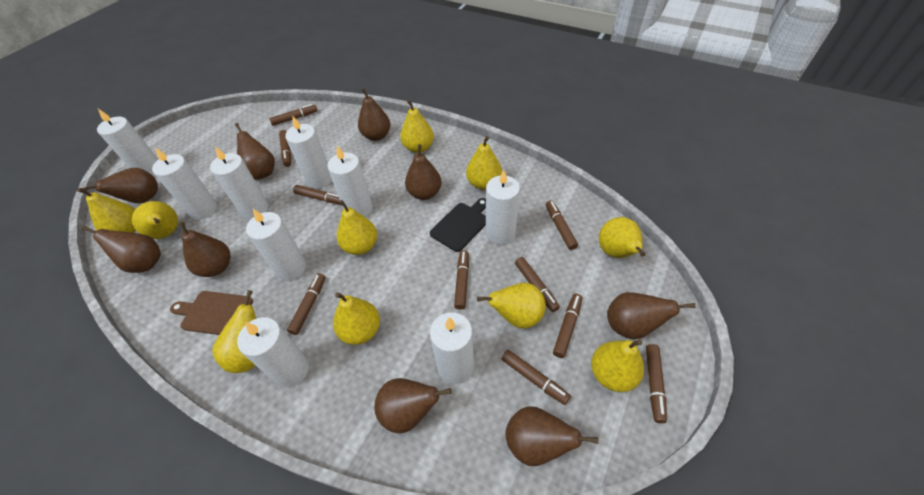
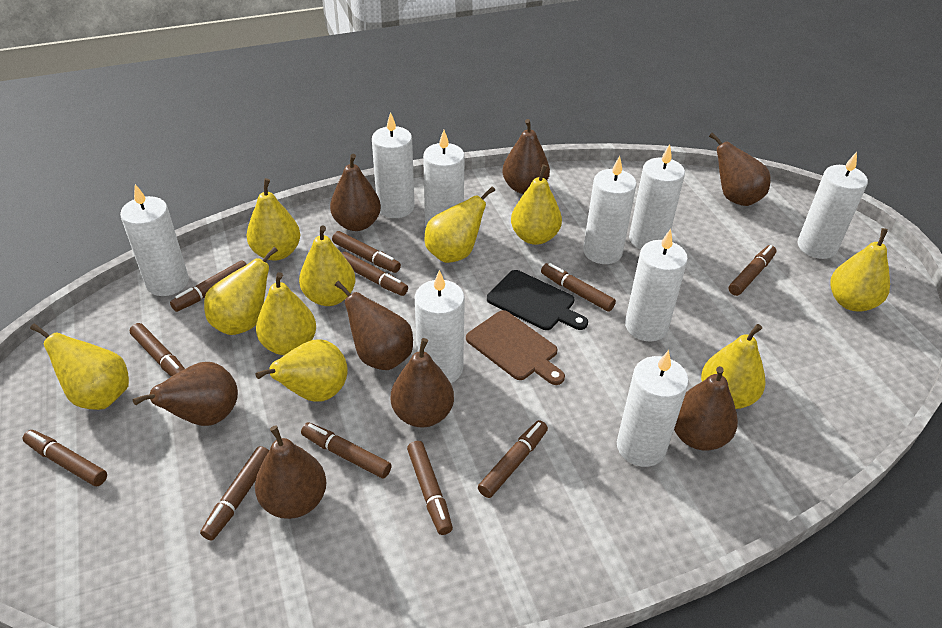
brown marker: 10 -> 11
brown pear: 9 -> 8

